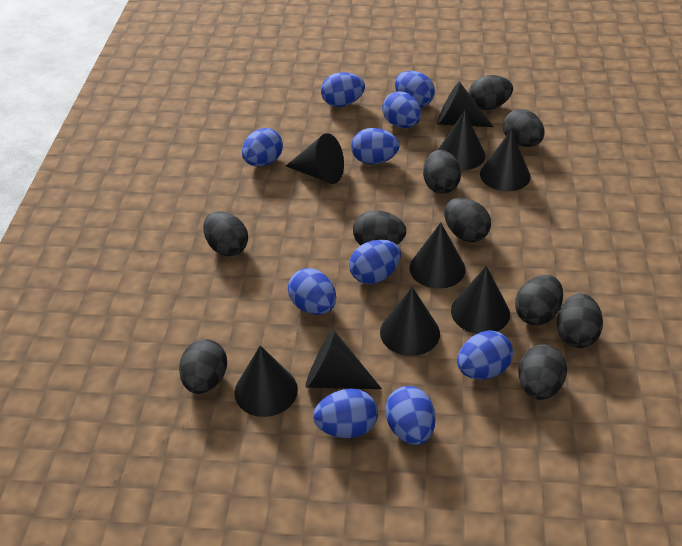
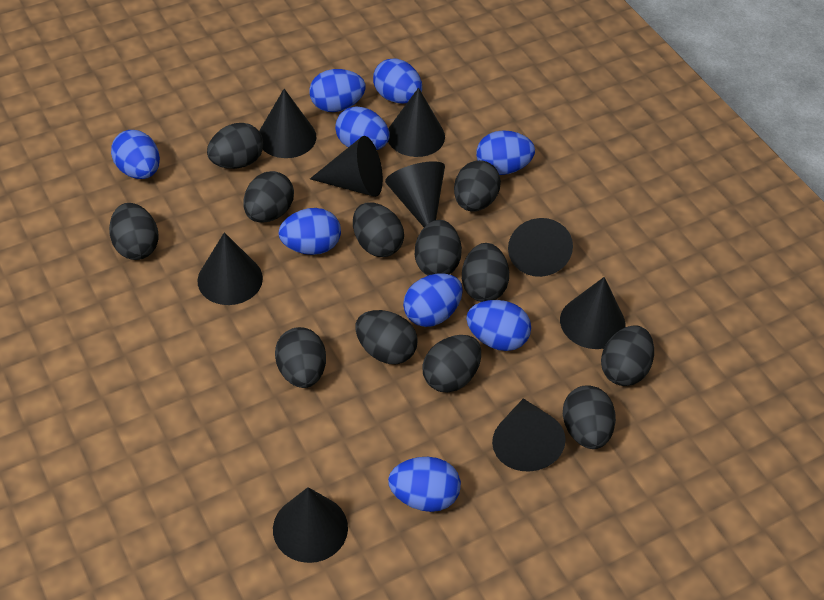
black egg: 10 -> 12
blue egg: 10 -> 9

